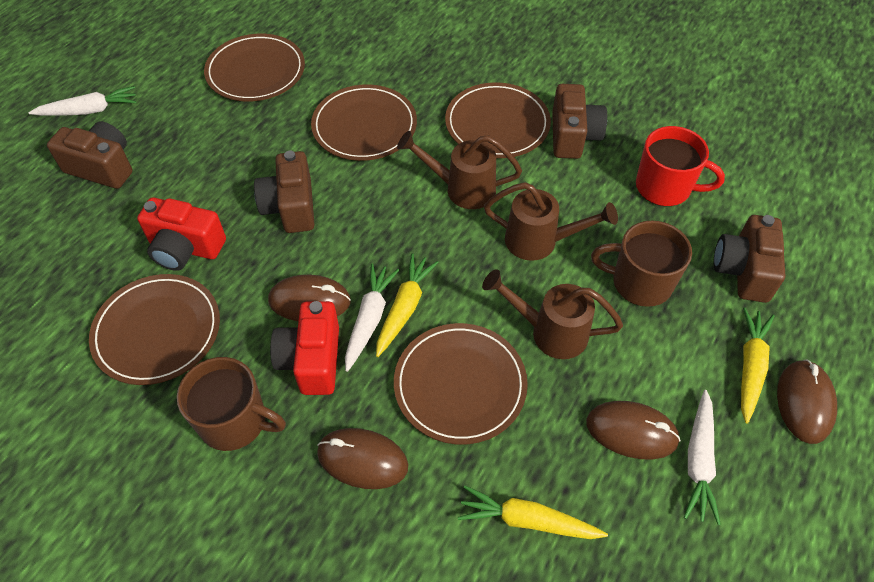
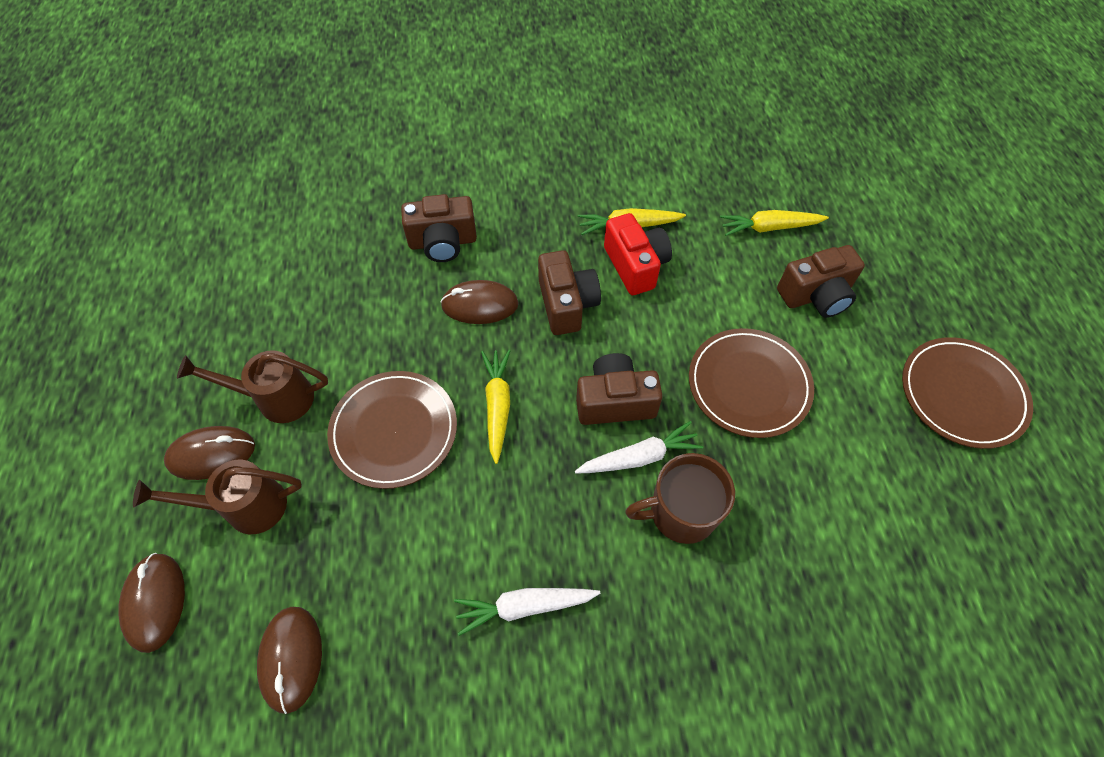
brown mug: 2 -> 1
brown plate: 5 -> 3
brown watering can: 3 -> 2
red camera: 2 -> 1
red mug: 1 -> 0
white carrot: 3 -> 2

